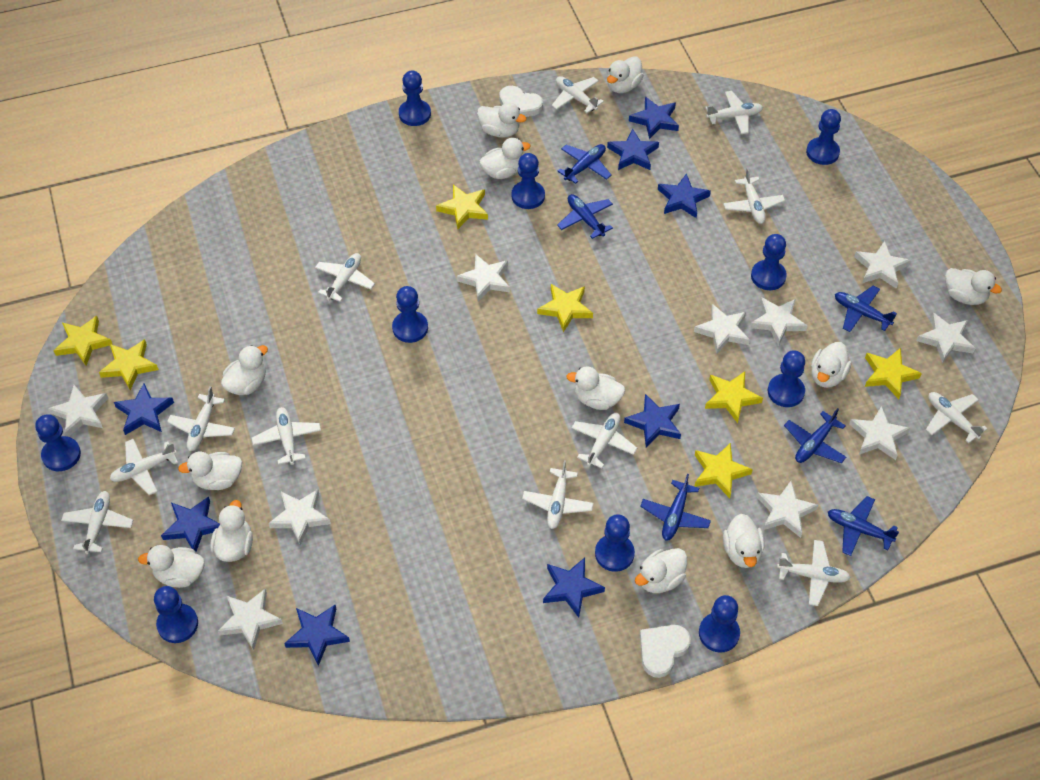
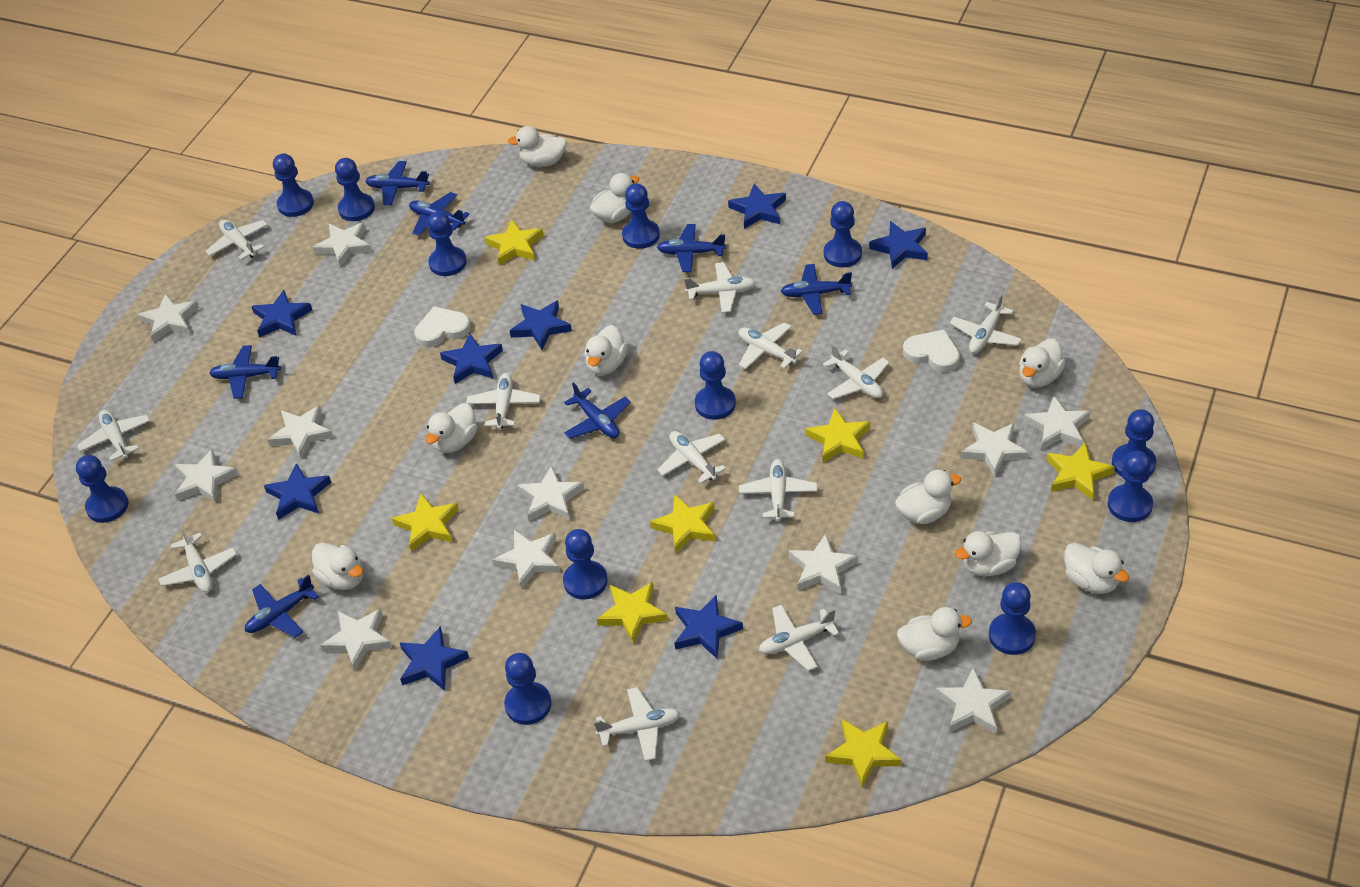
blue pawn: 10 -> 12
blue plane: 6 -> 7
white duck: 12 -> 10
white star: 10 -> 11

